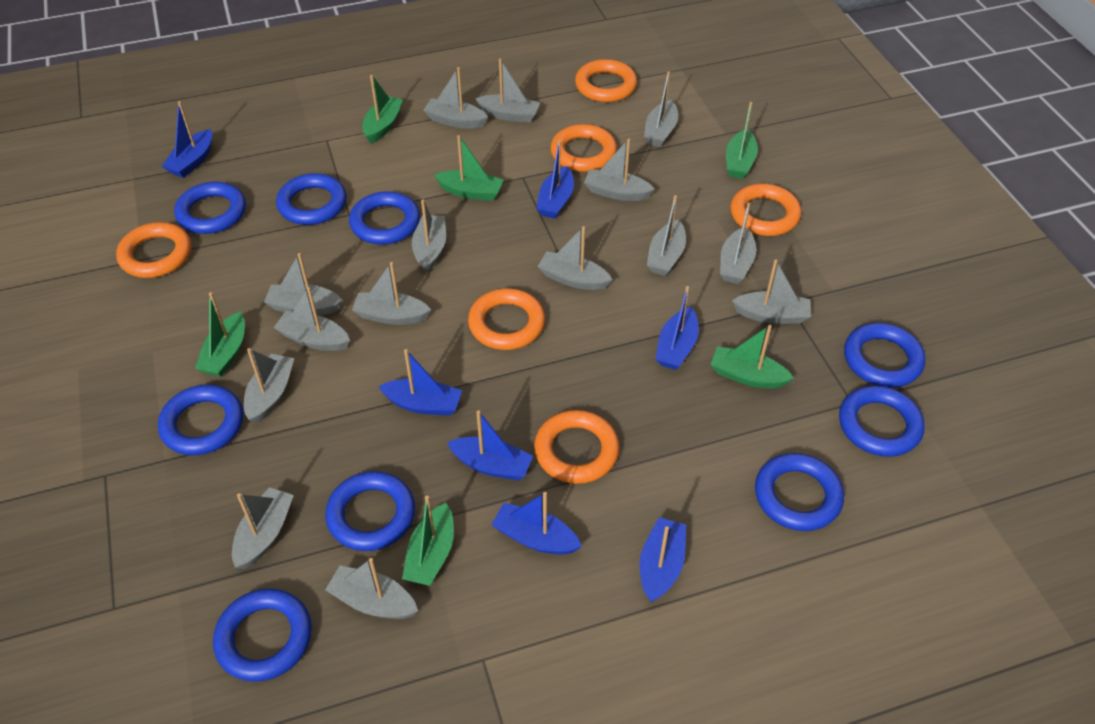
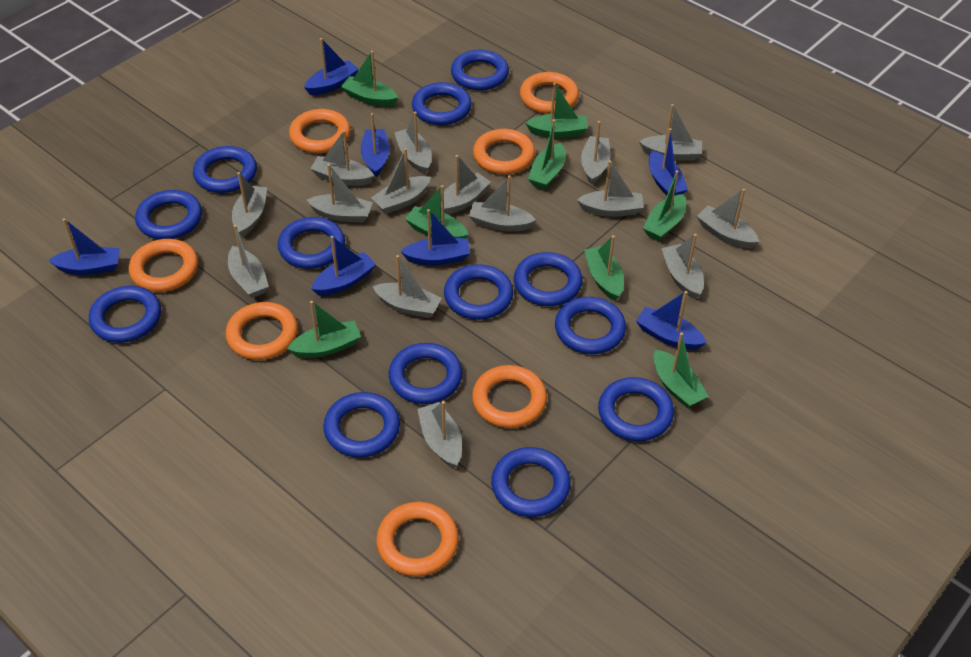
blue ring: 9 -> 13
green boat: 6 -> 8
orange ring: 6 -> 7

